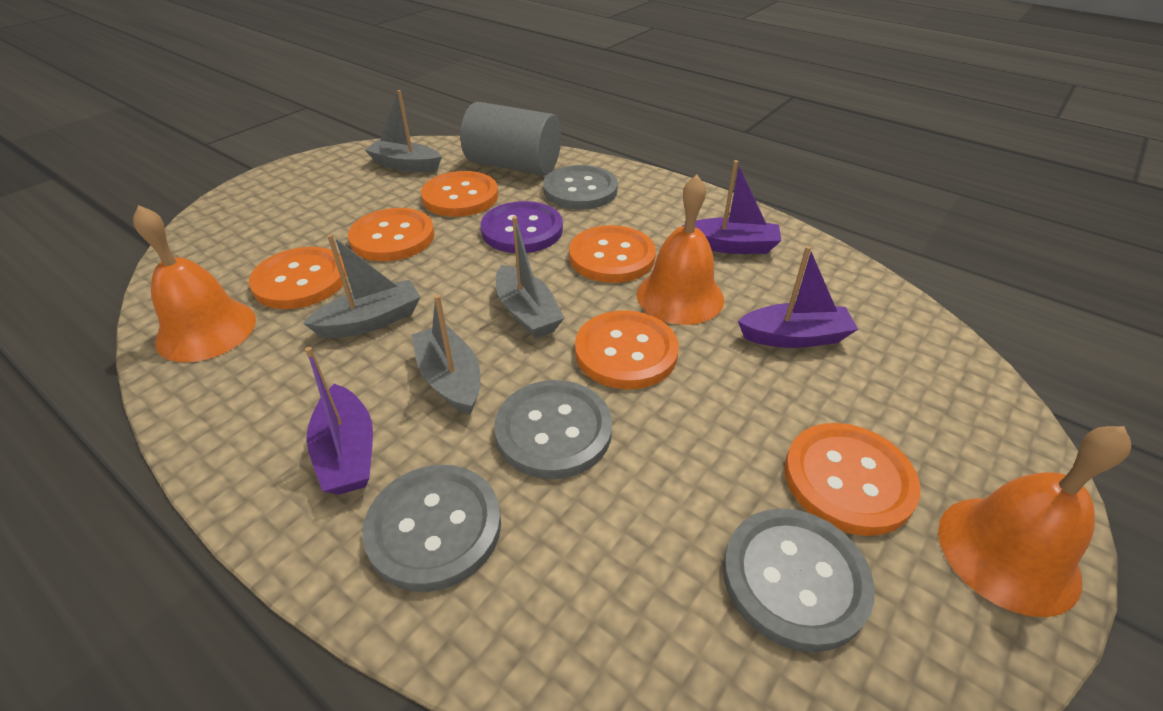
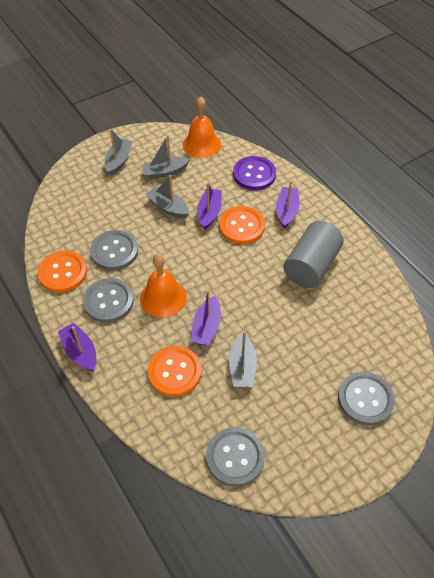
orange bell: 3 -> 2
orange button: 6 -> 3
purple boat: 3 -> 4

